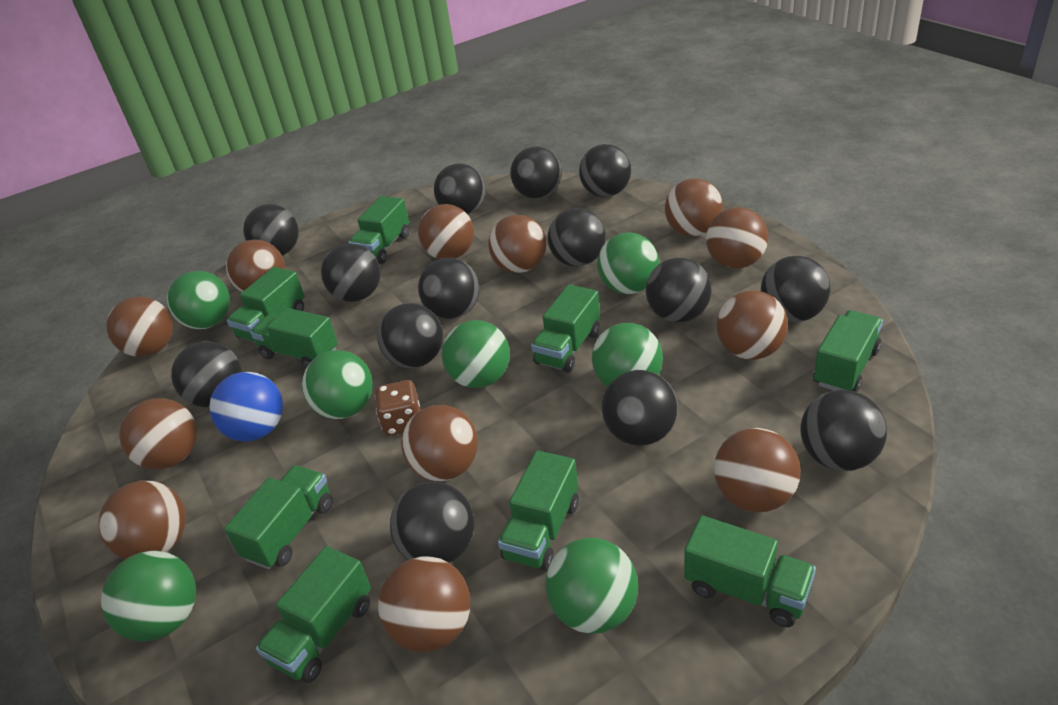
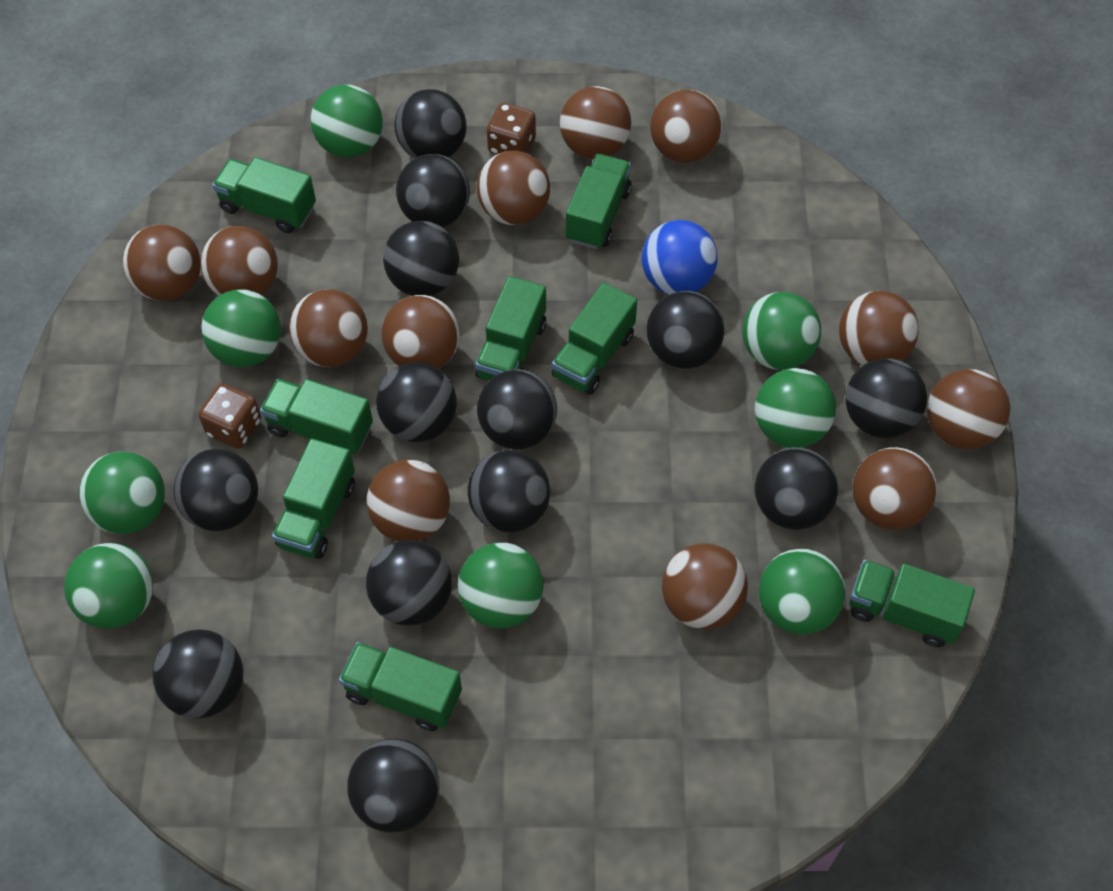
black ball: 14 -> 13
brown dice: 1 -> 2
green ball: 7 -> 8
green truck: 9 -> 8

